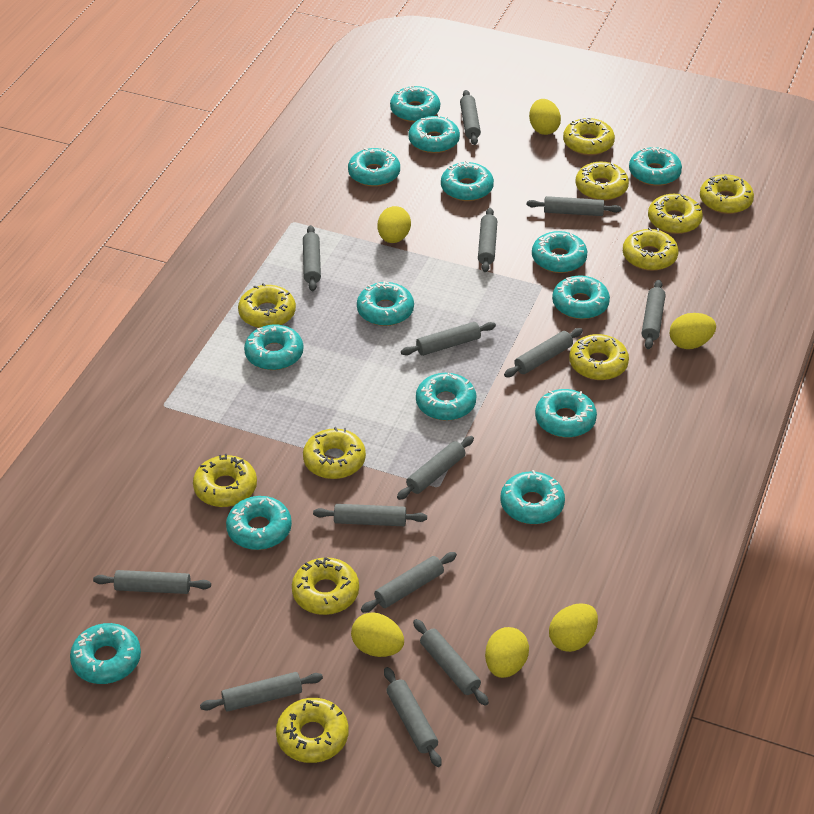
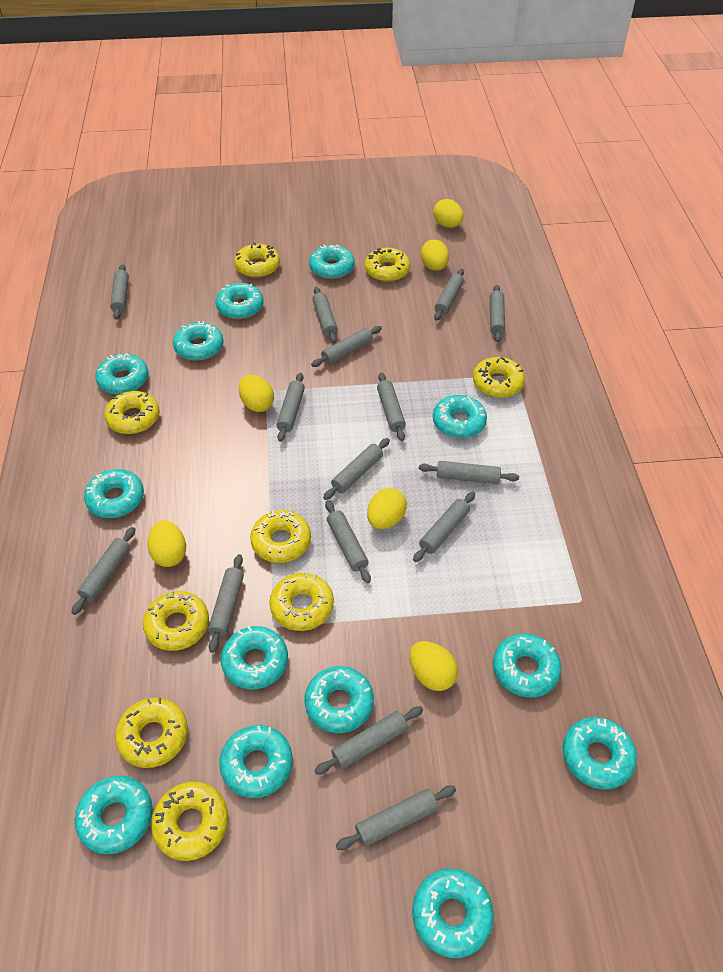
grey rolling pin: 14 -> 15
turquoise donut: 14 -> 13
yellow donut: 11 -> 9

